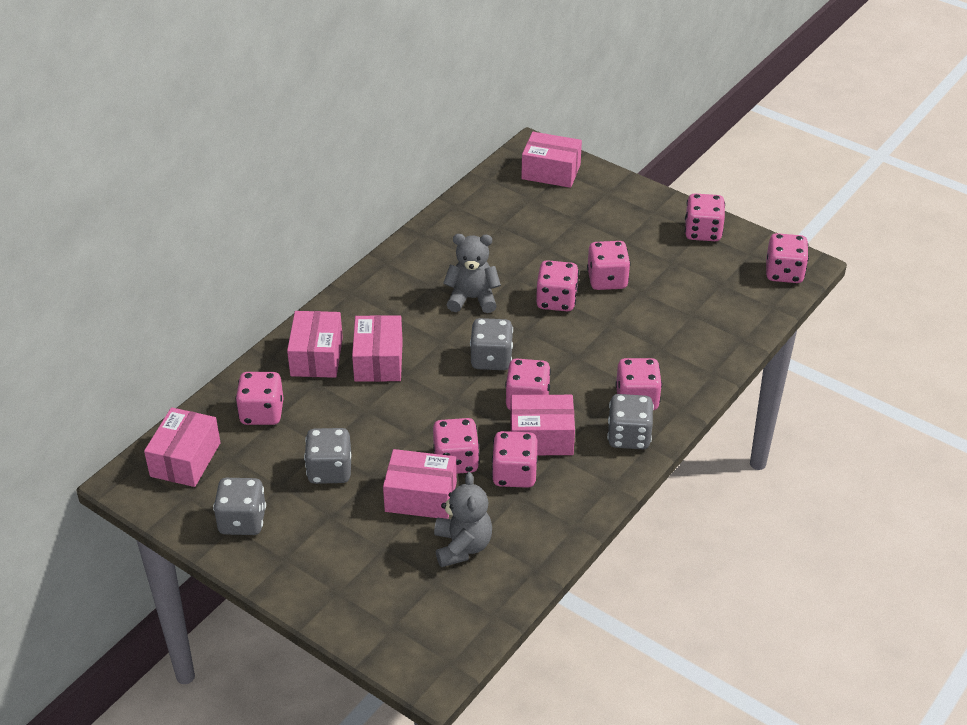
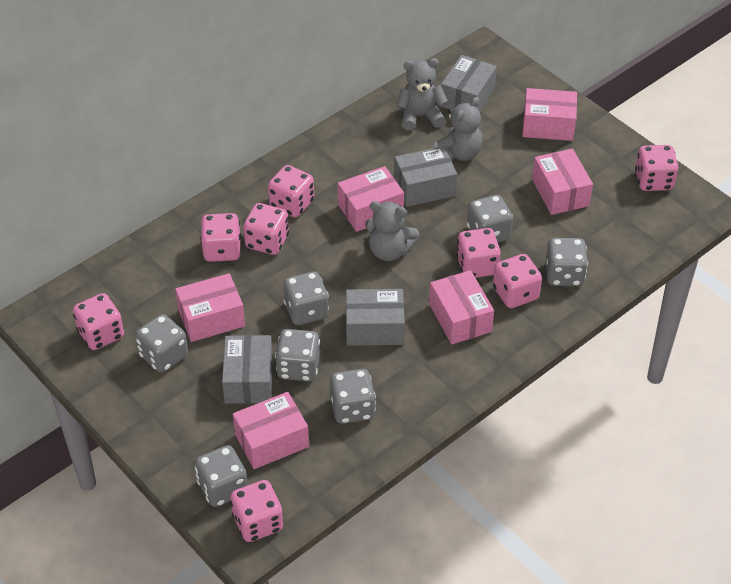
grey box: 0 -> 4
grey dice: 4 -> 7
grey teddy bear: 2 -> 3
pink dice: 9 -> 8

